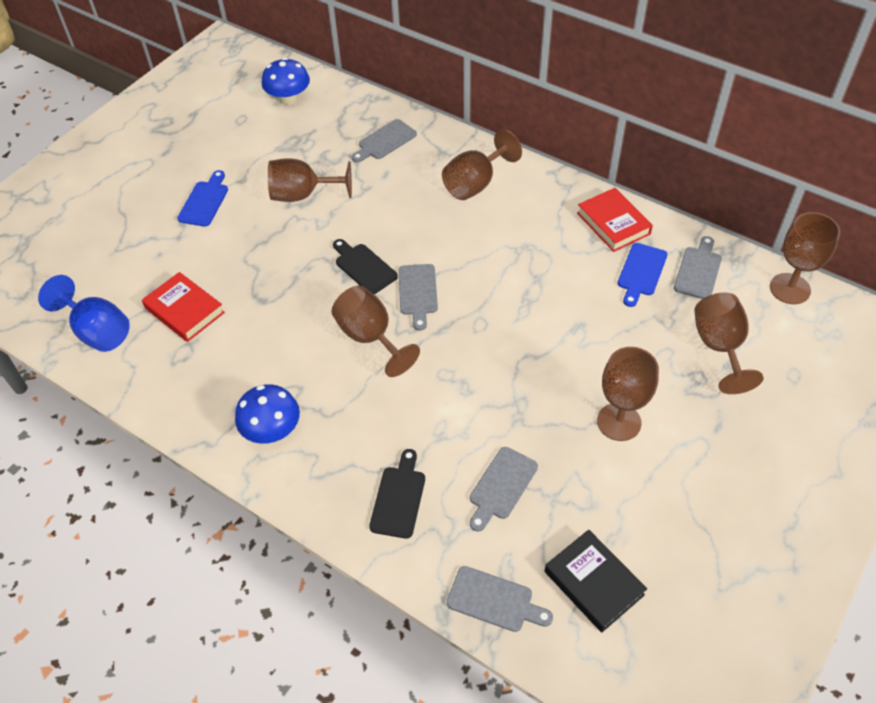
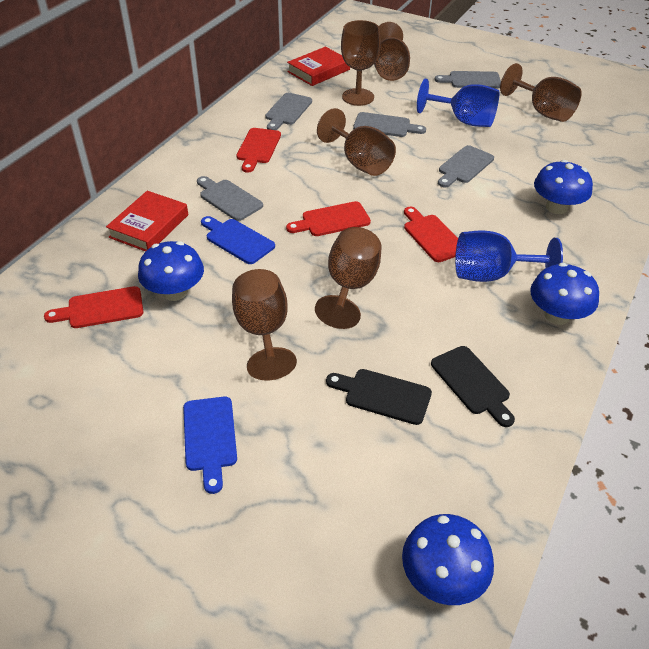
black book: 1 -> 0
blue goblet: 1 -> 2
blue mushroom: 2 -> 4
red cutting board: 0 -> 4

